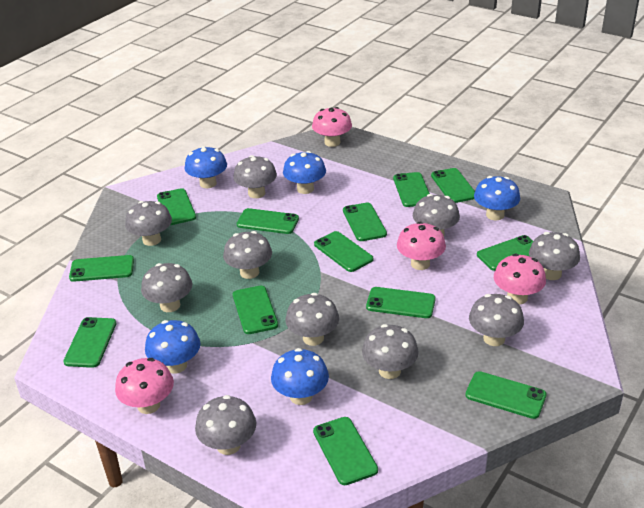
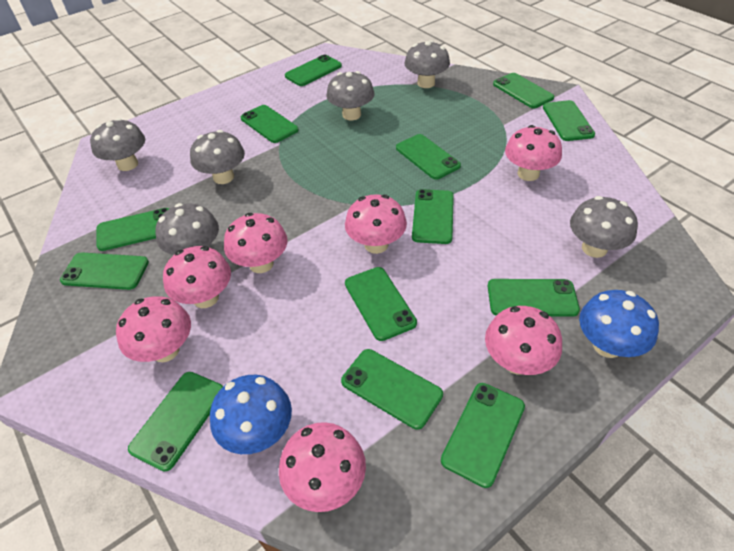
blue mushroom: 5 -> 2
grey mushroom: 10 -> 6
pink mushroom: 4 -> 7

